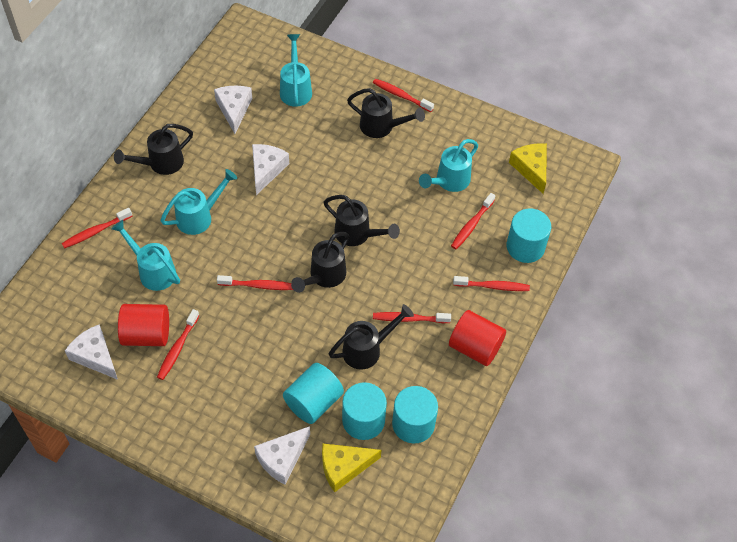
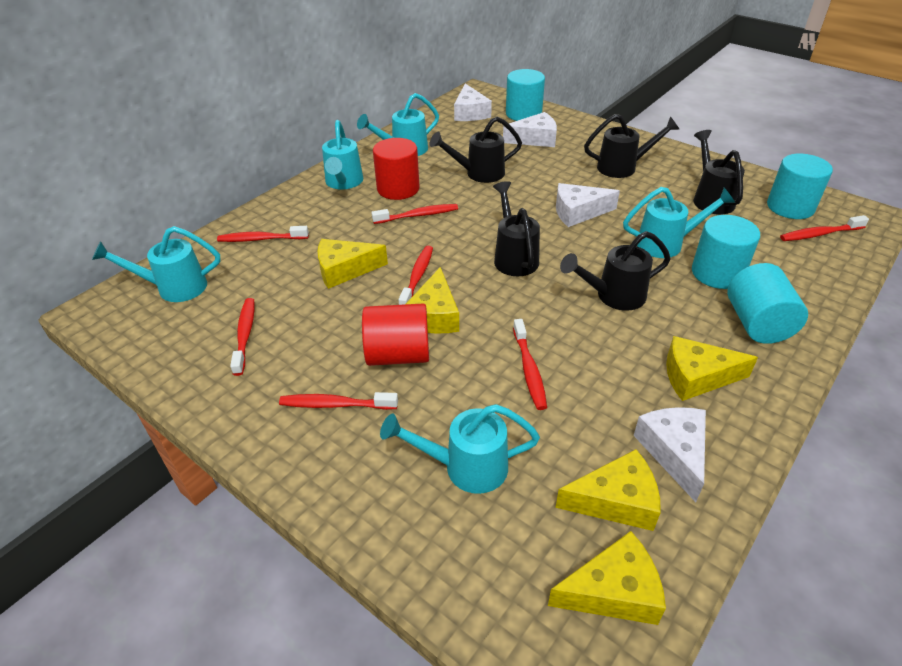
turquoise watering can: 4 -> 5
yellow cheese: 2 -> 5

